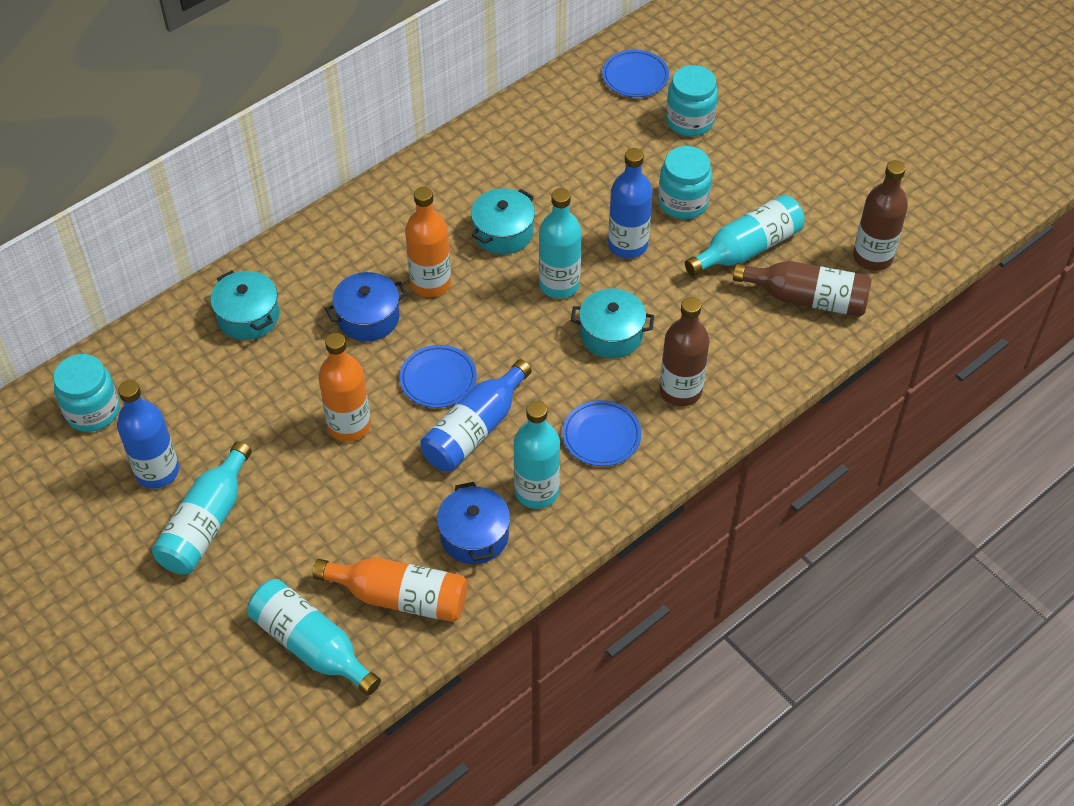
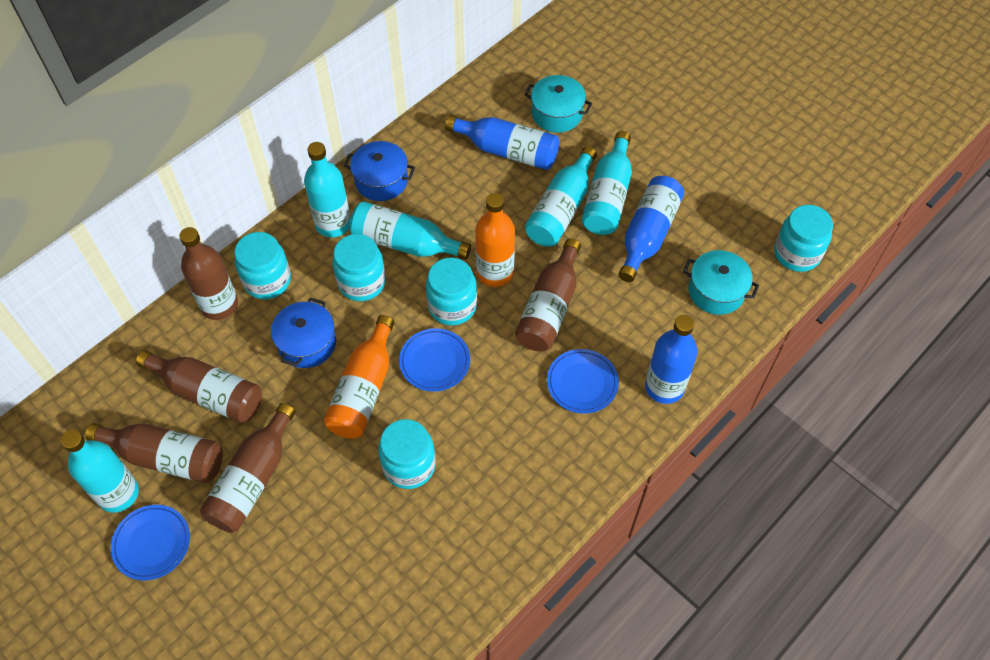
brown bottle: 3 -> 5
orange bottle: 3 -> 2
turquoise jar: 3 -> 5
turquoise pot: 3 -> 2

